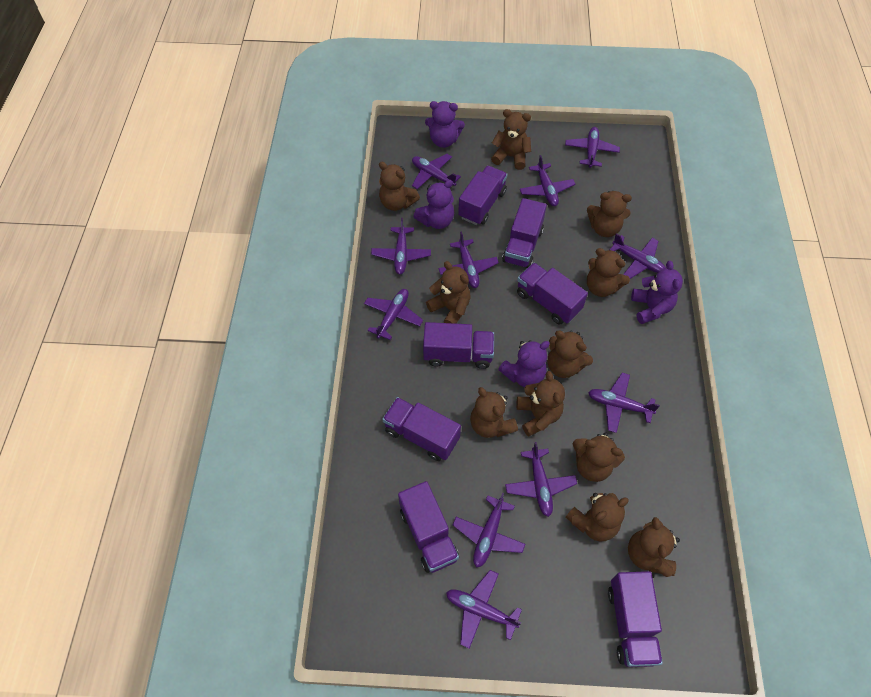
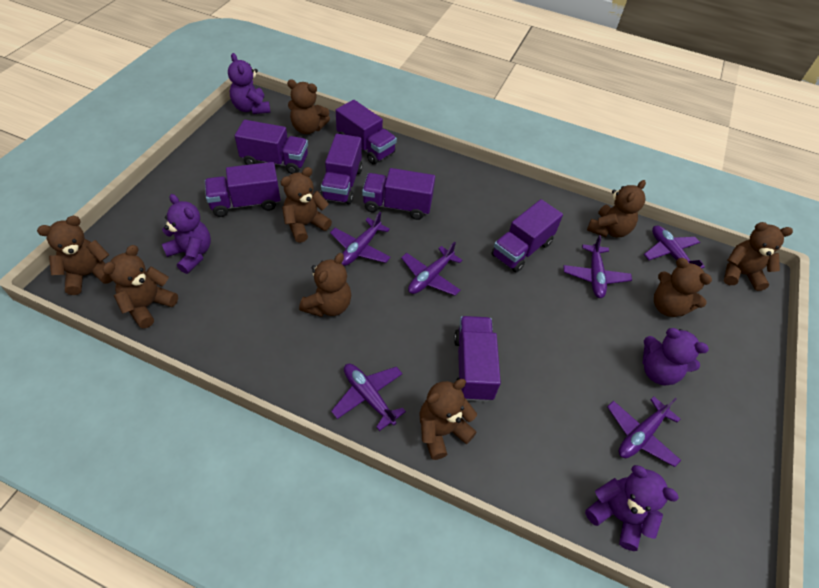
brown teddy bear: 11 -> 9
purple plane: 11 -> 6

